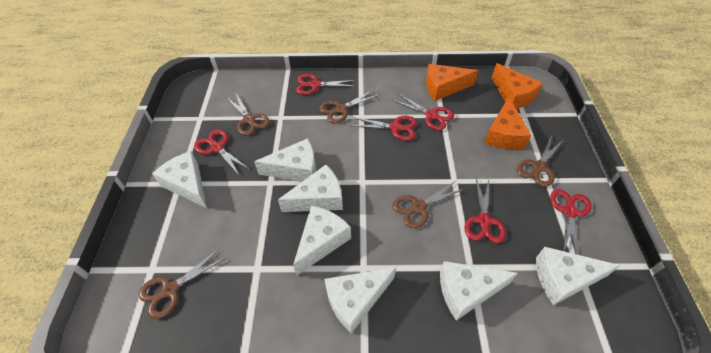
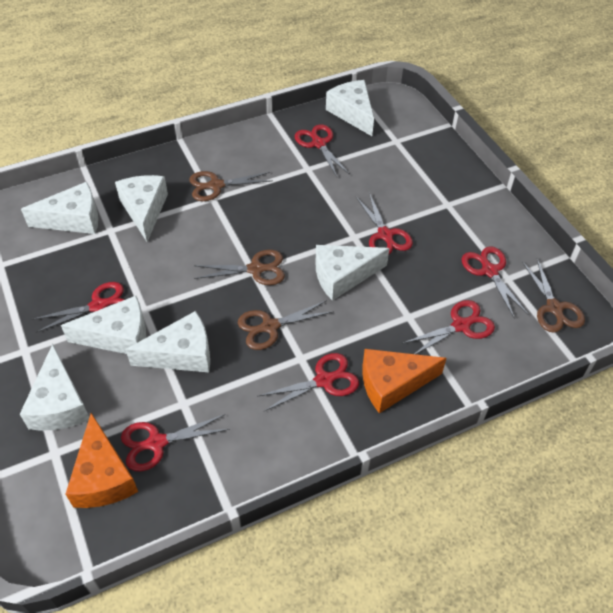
brown scissors: 5 -> 4
orange cheese: 3 -> 2
red scissors: 6 -> 7

